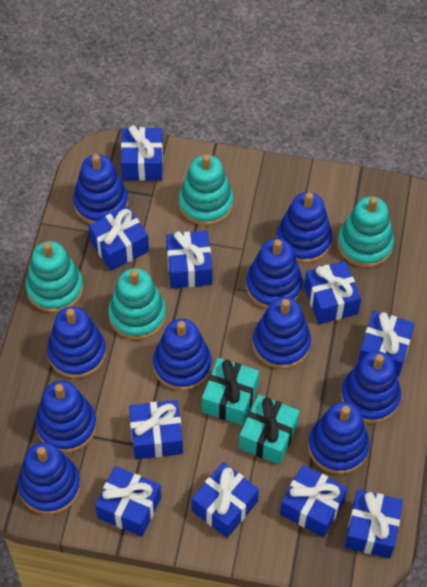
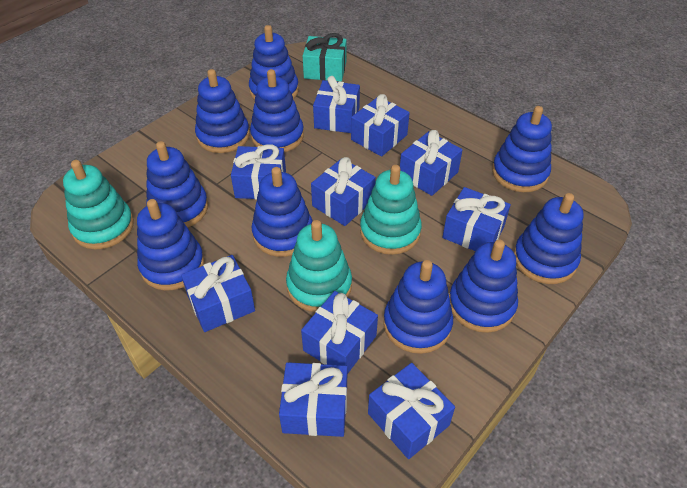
turquoise gift: 2 -> 1
turquoise stacking toy: 4 -> 3

